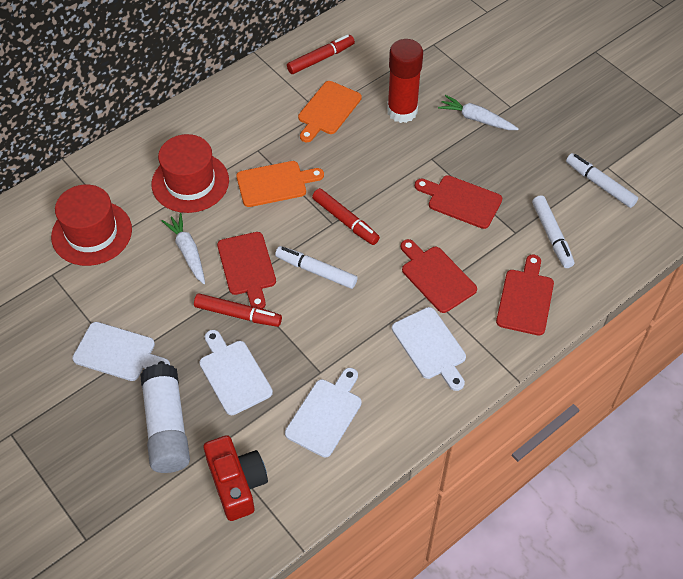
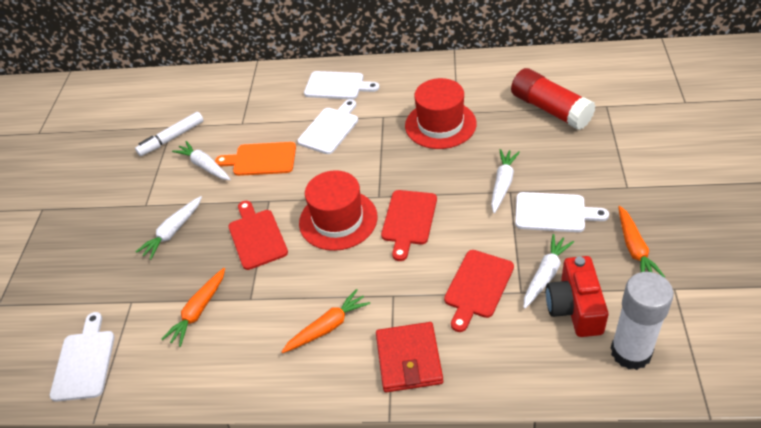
orange carrot: 0 -> 3
orange cutting board: 2 -> 1
red cutting board: 4 -> 3
red marker: 3 -> 0
red wallet: 0 -> 1
white carrot: 2 -> 4
white marker: 3 -> 1

